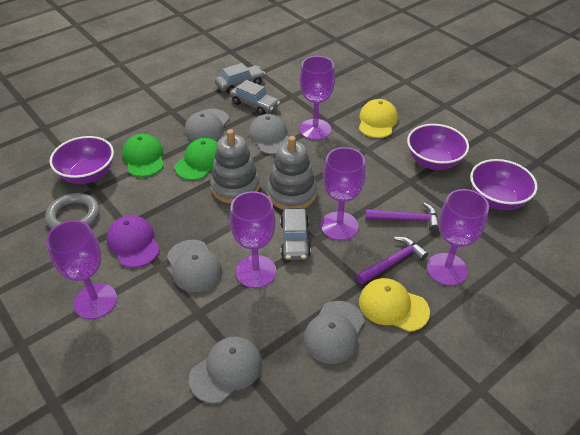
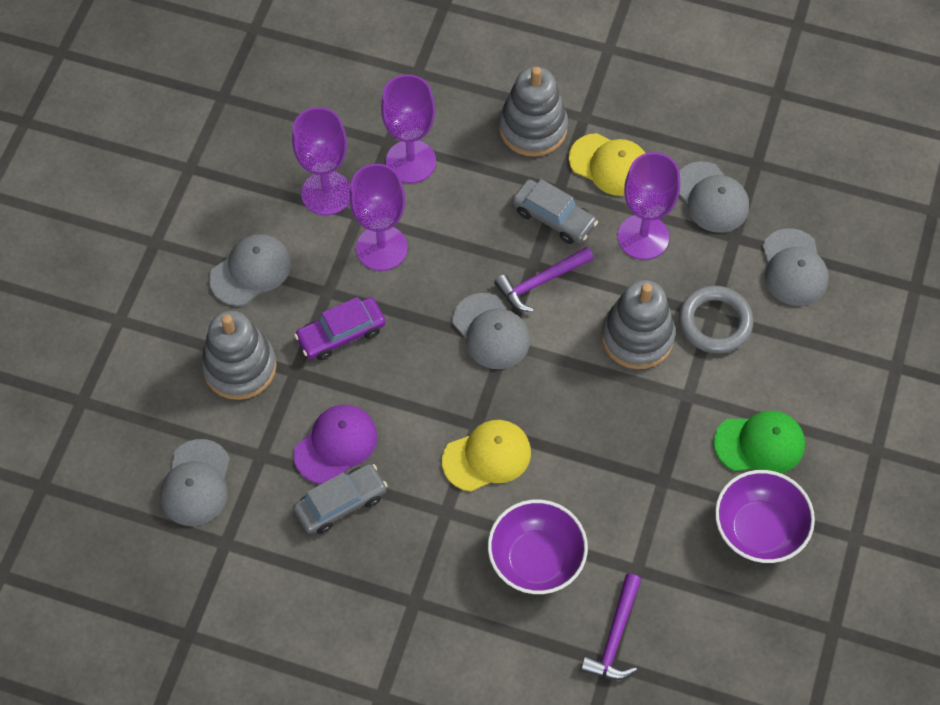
green cap: 2 -> 1
grey car: 3 -> 2
grey stacking toy: 2 -> 3
purple bowl: 3 -> 2
purple car: 0 -> 1
purple goblet: 5 -> 4

